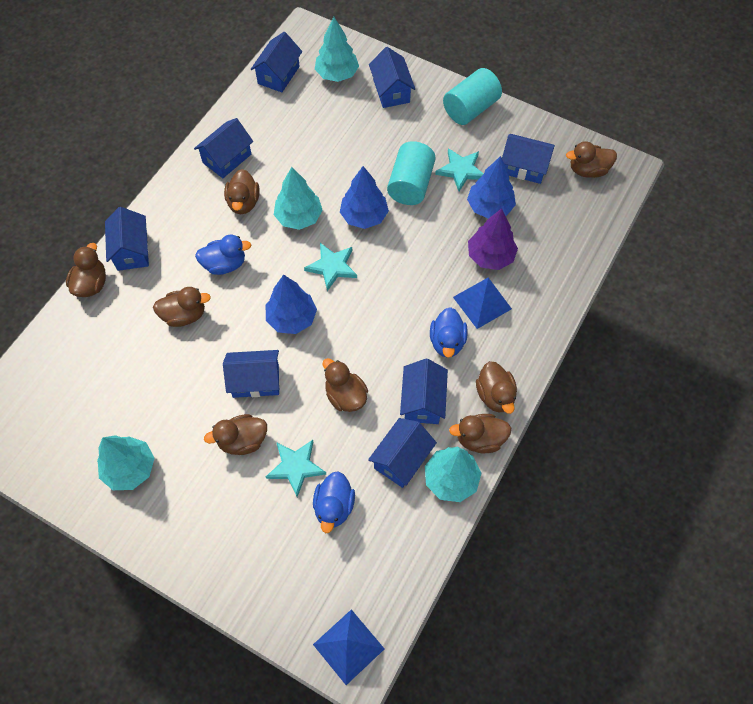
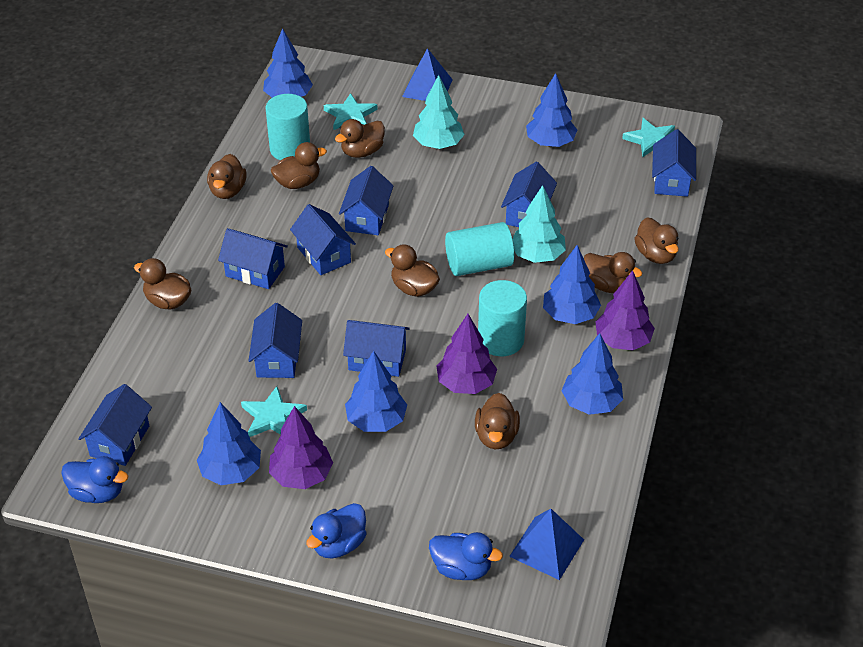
blue tree: 3 -> 6
purple tree: 1 -> 3
turquoise cylinder: 2 -> 3
turquoise tree: 4 -> 2

